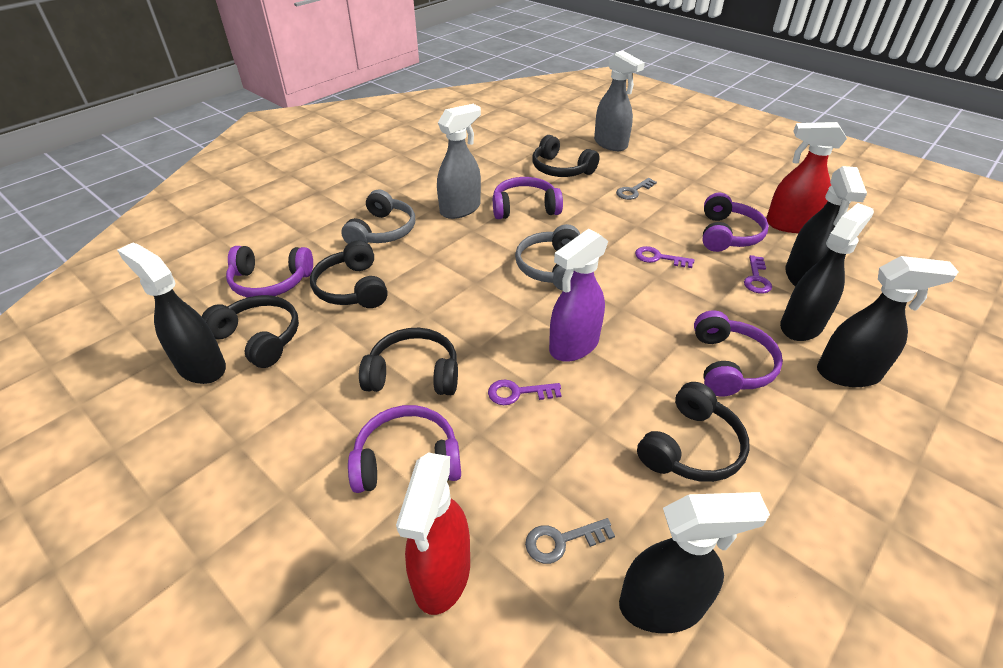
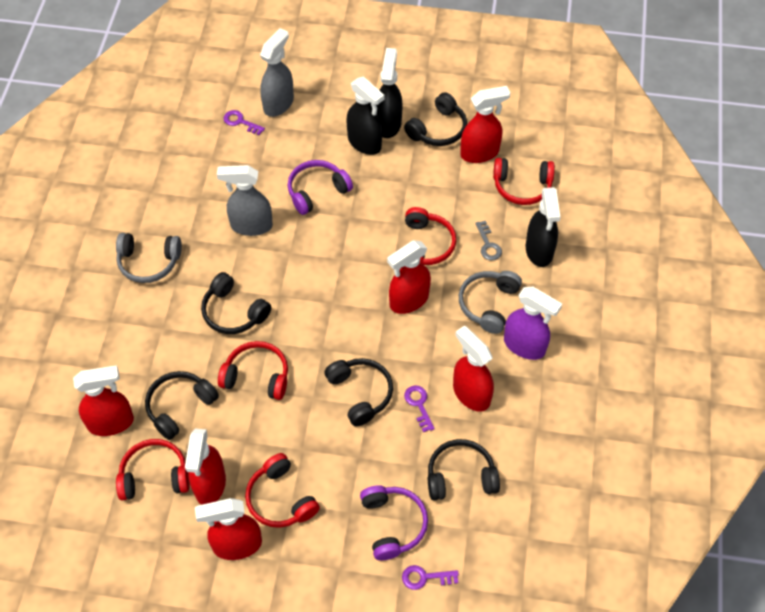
black spray bottle: 5 -> 3
grey key: 2 -> 1
purple headphones: 5 -> 2
red headphones: 0 -> 5
red spray bottle: 2 -> 6

